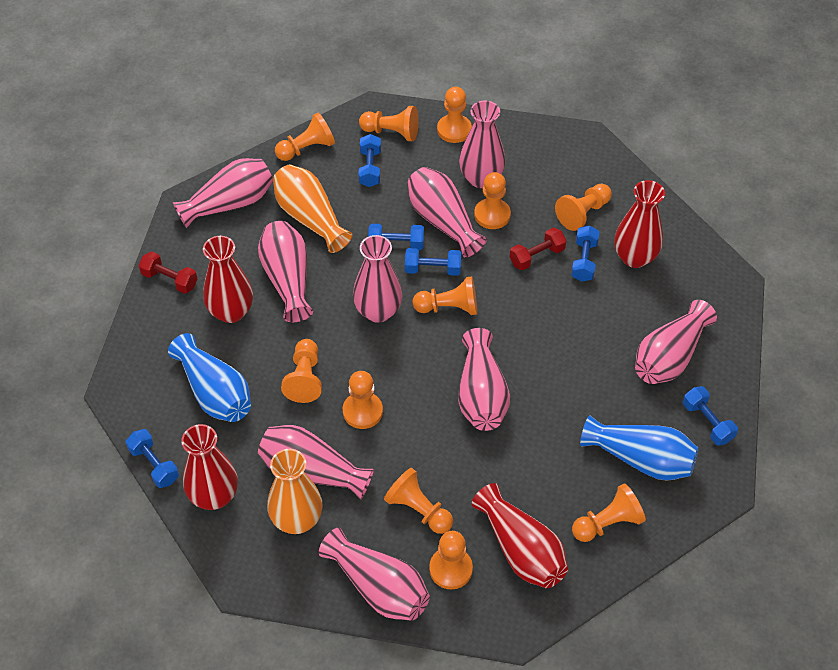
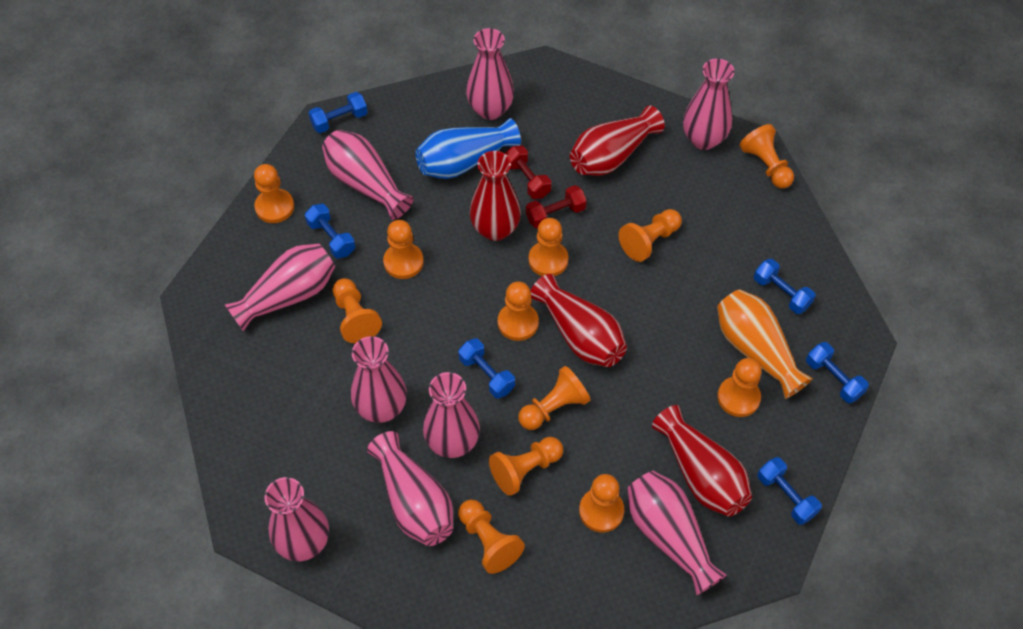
blue vase: 2 -> 1
orange pawn: 11 -> 12
orange vase: 2 -> 1

